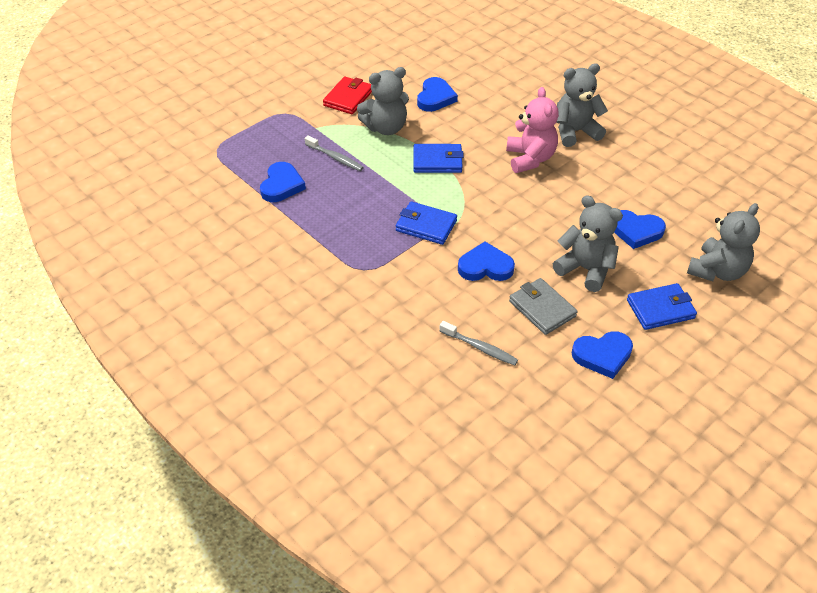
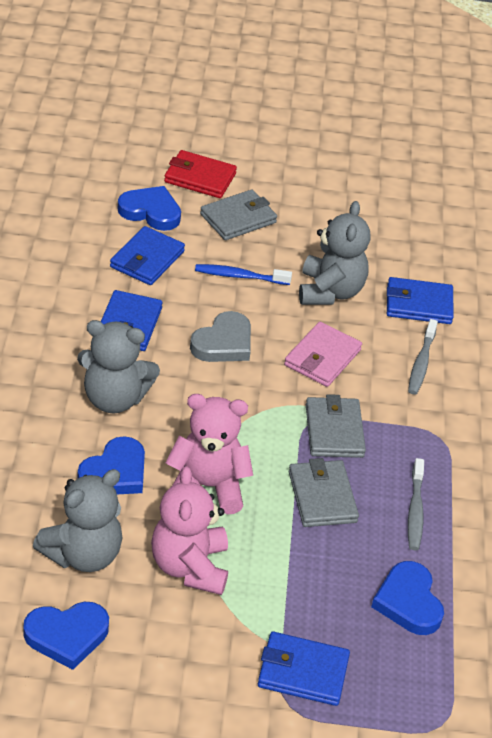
blue heart: 5 -> 4
blue toothbrush: 0 -> 1
blue wallet: 3 -> 4
grey heart: 0 -> 1
grey teddy bear: 4 -> 3
grey wallet: 1 -> 3
pink teddy bear: 1 -> 2
pink wallet: 0 -> 1

